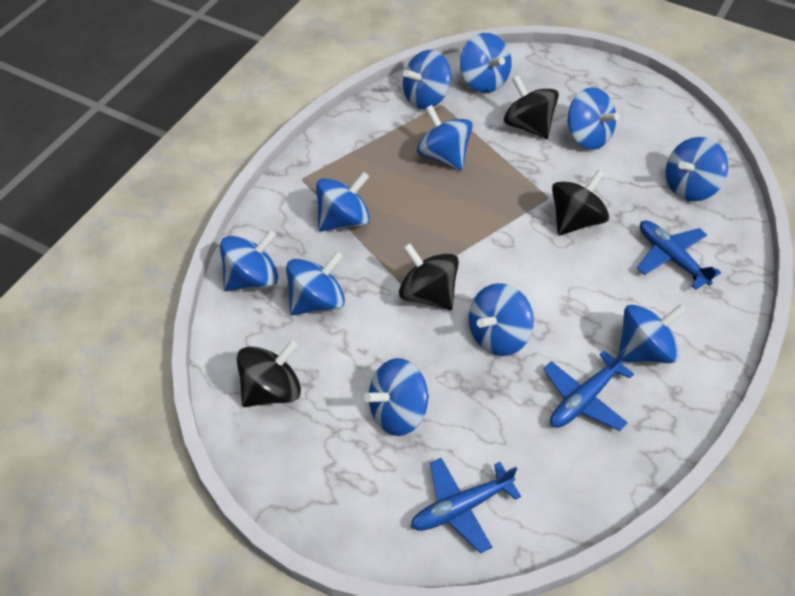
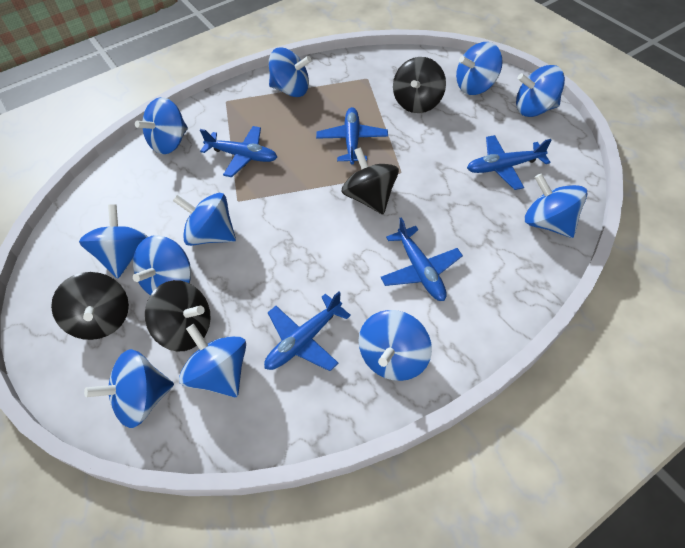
blue plane: 3 -> 5

